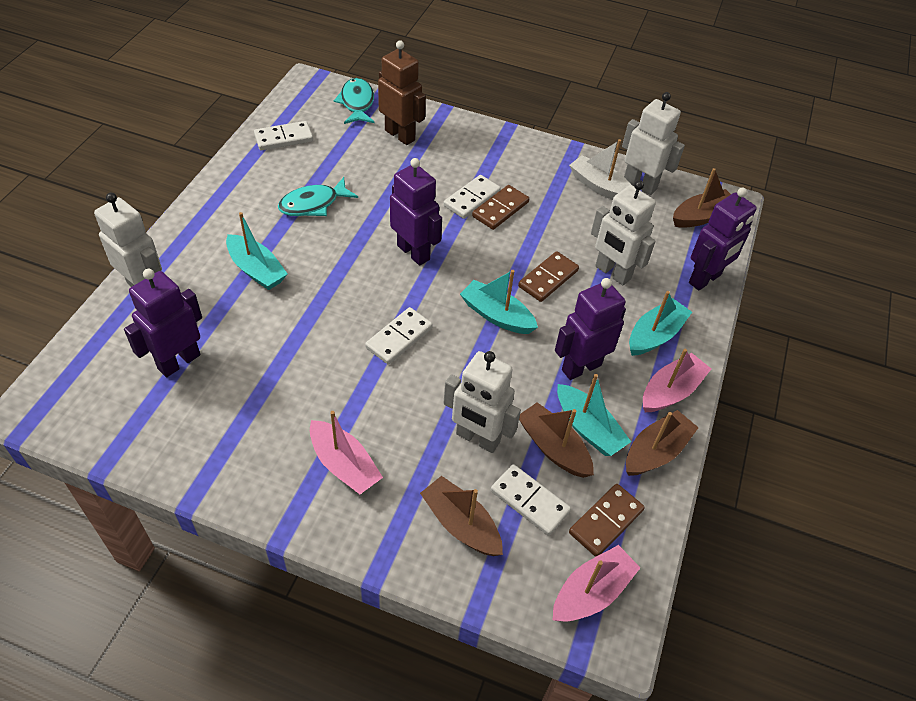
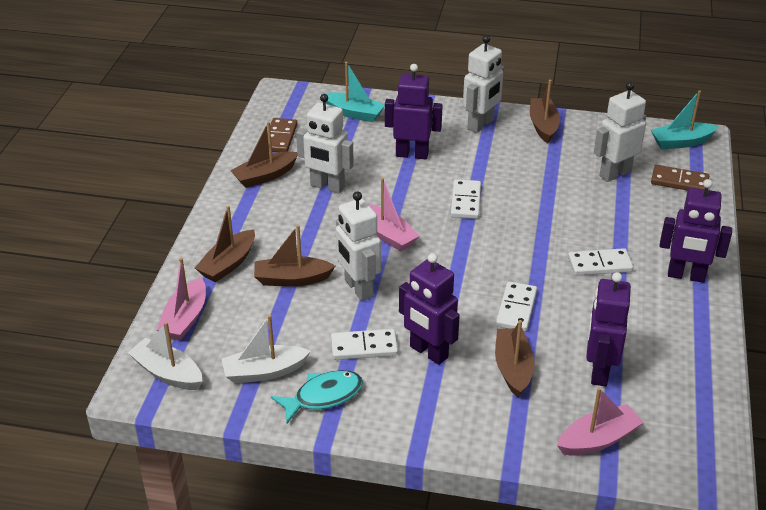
brown boat: 4 -> 5
brown domino: 3 -> 2
brown robot: 1 -> 0
turquoise boat: 4 -> 2
turquoise fish: 2 -> 1
white boat: 1 -> 2

